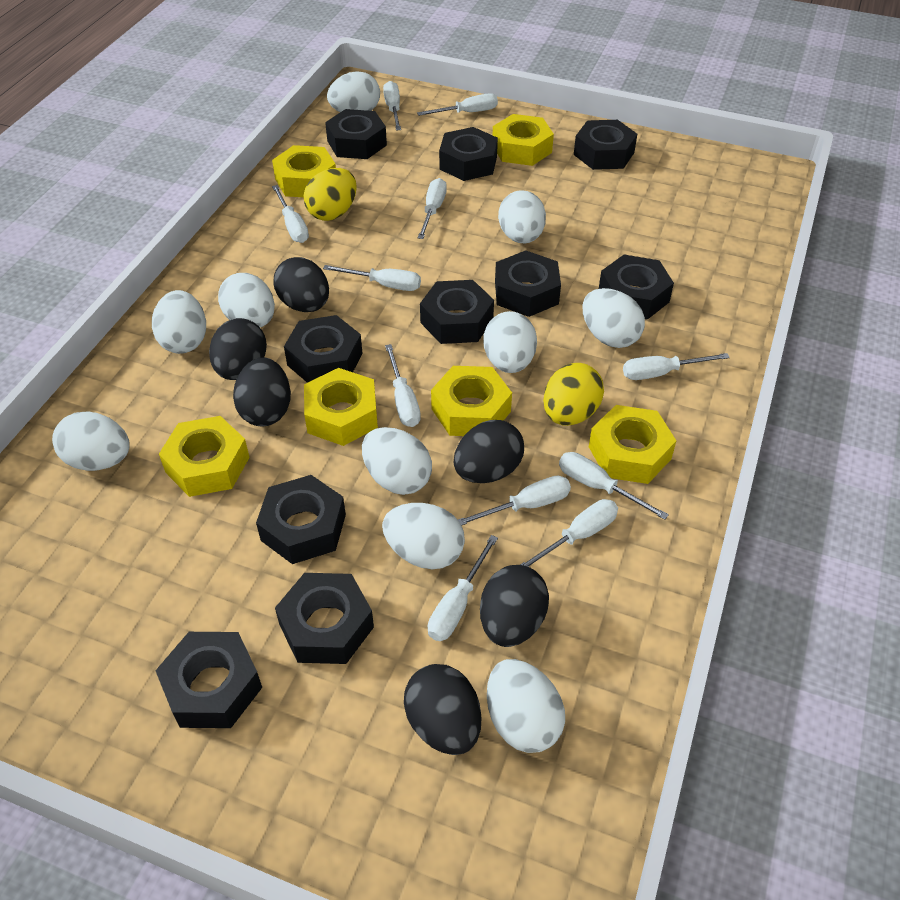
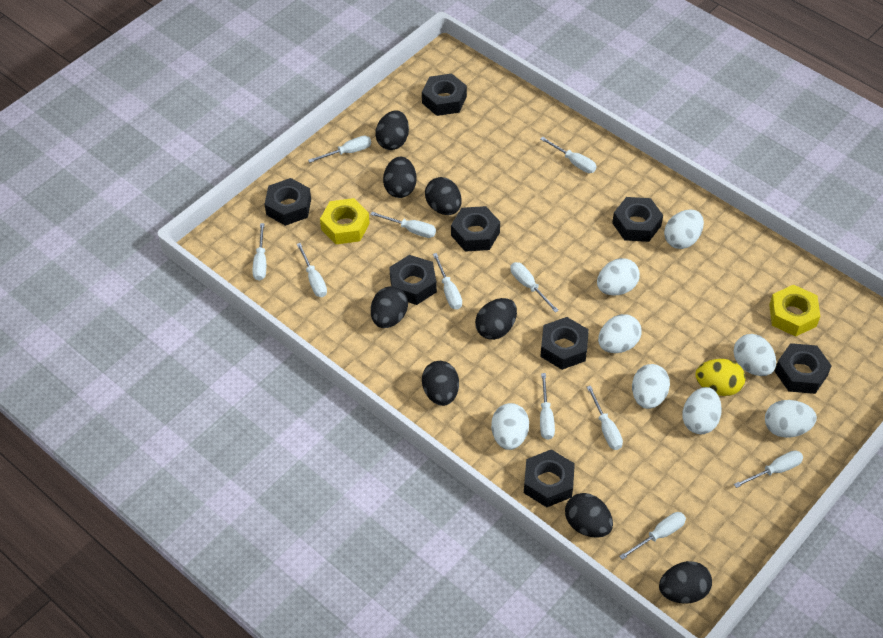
black egg: 6 -> 8
black nut: 10 -> 8
white egg: 10 -> 8
yellow egg: 2 -> 1
yellow nut: 6 -> 2

